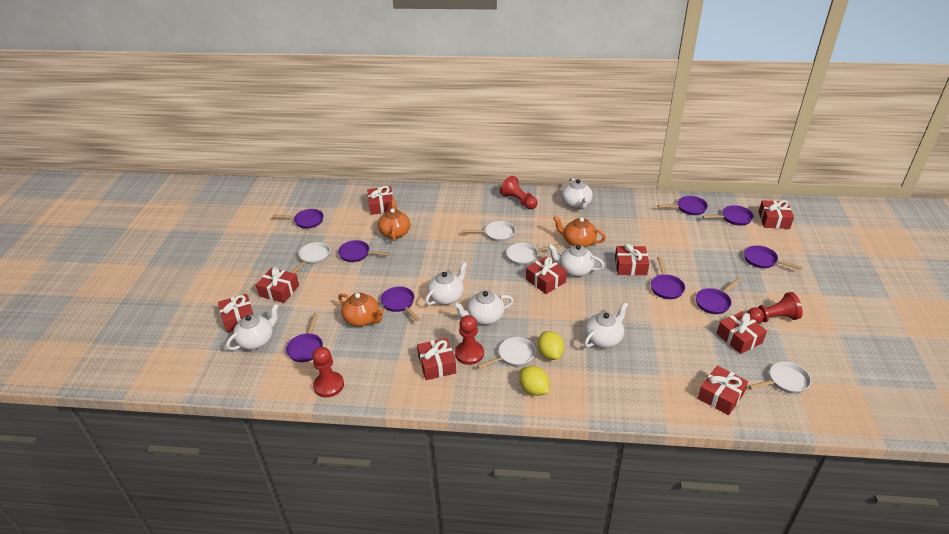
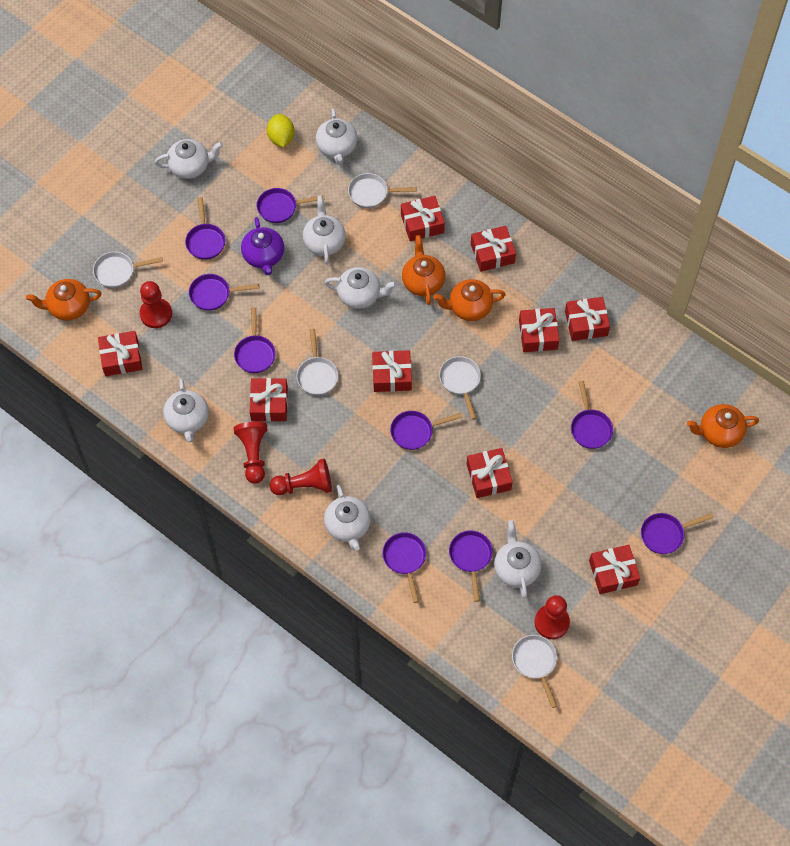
orange teapot: 3 -> 4
purple teapot: 0 -> 1
white teapot: 6 -> 7
yellow lemon: 2 -> 1

